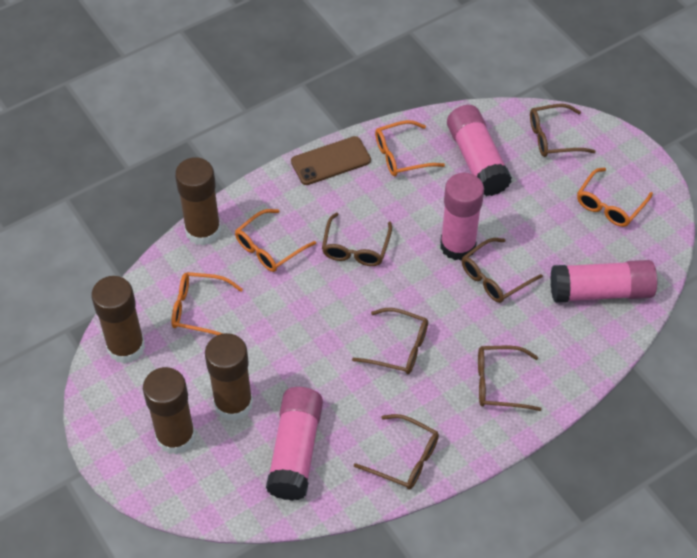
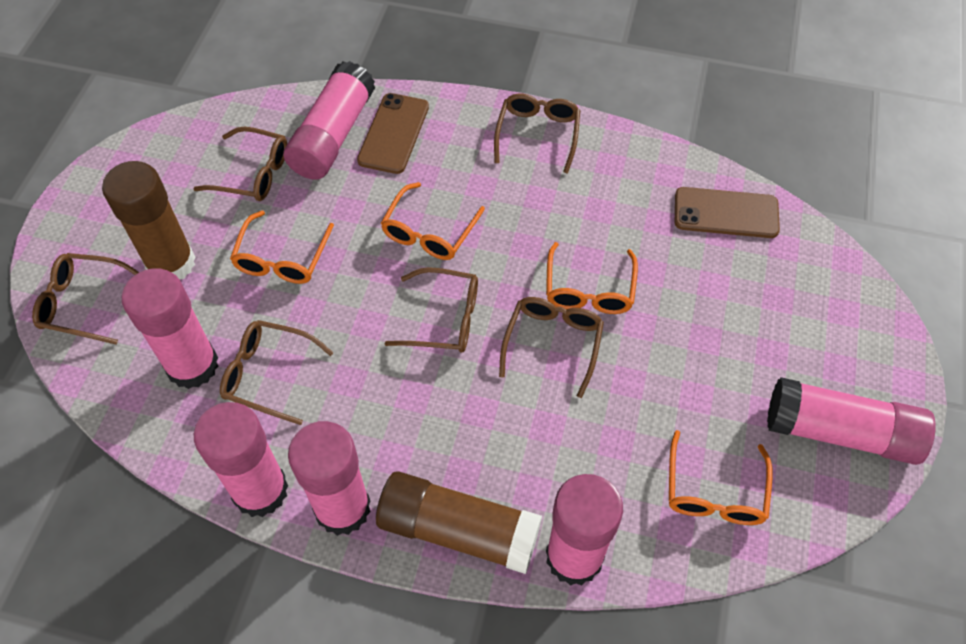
brown glue stick: 4 -> 2
brown phone: 1 -> 2
pink glue stick: 4 -> 6

